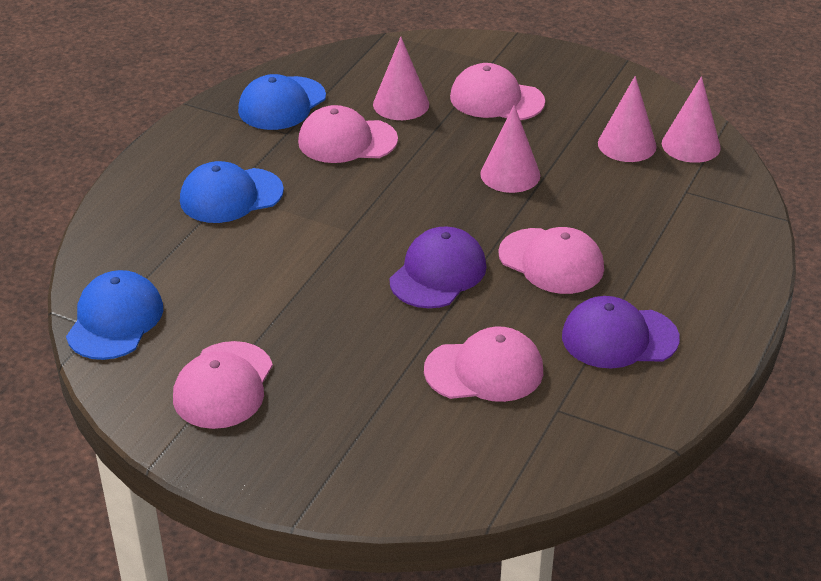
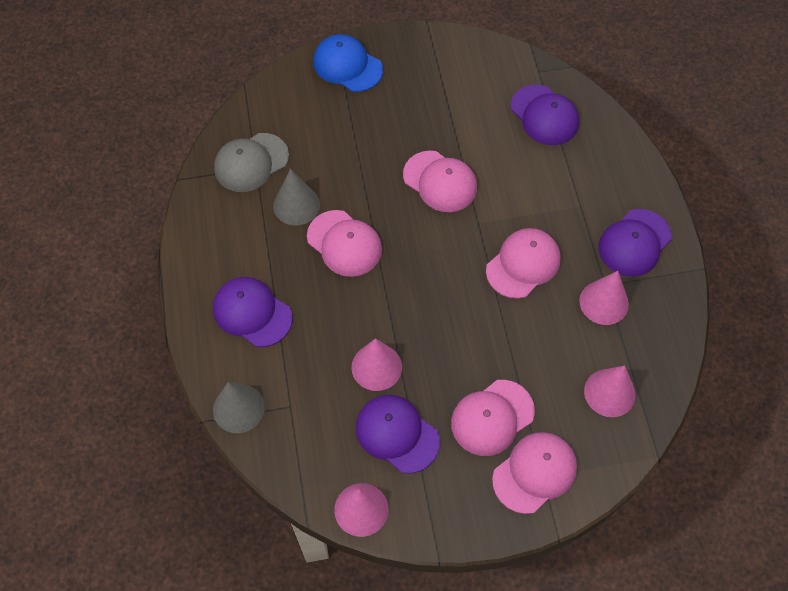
blue cap: 3 -> 1
grey cap: 0 -> 1
grey cone: 0 -> 2
purple cap: 2 -> 4

